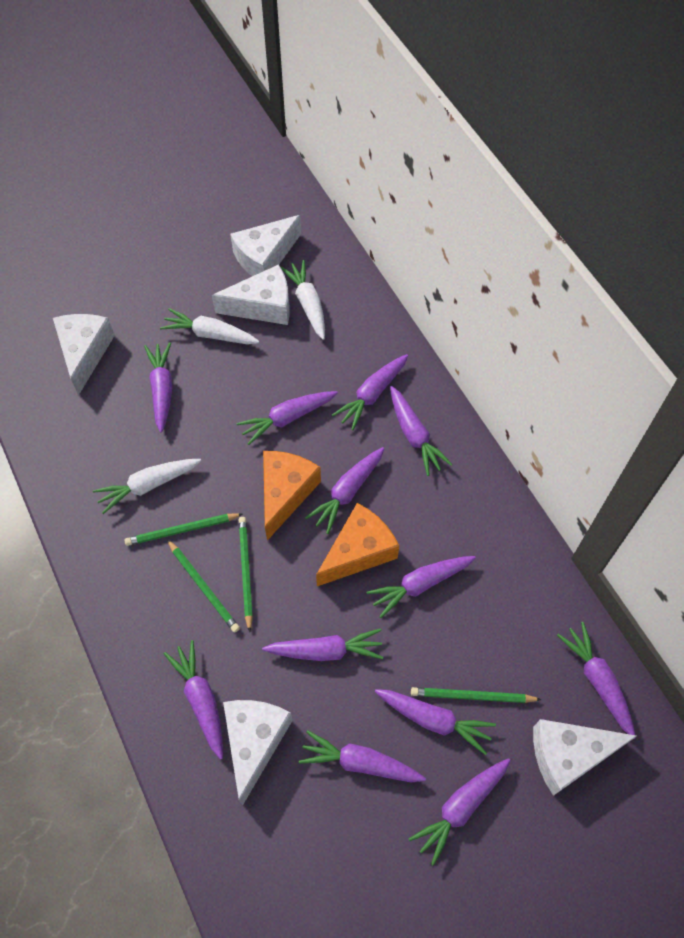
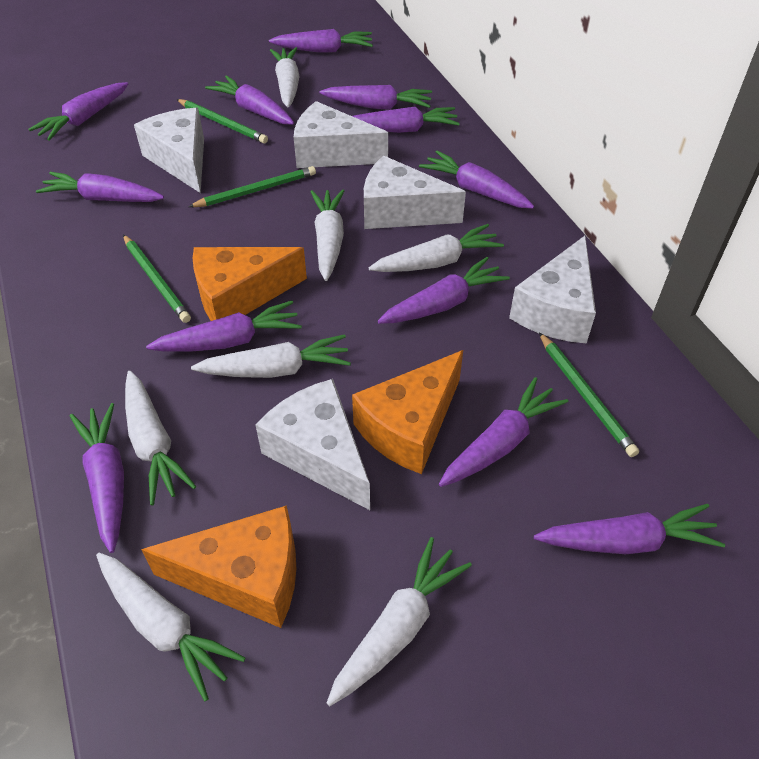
orange cheese: 2 -> 3
white carrot: 3 -> 7

